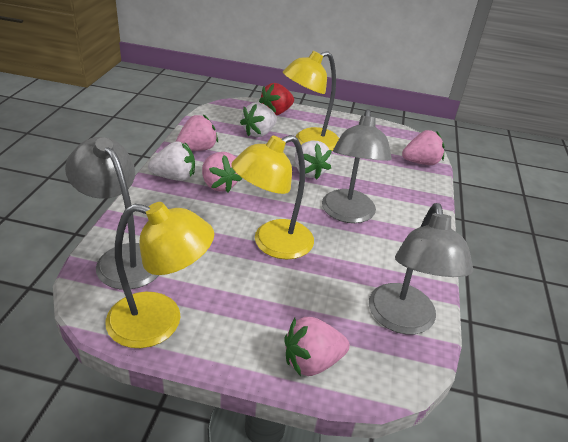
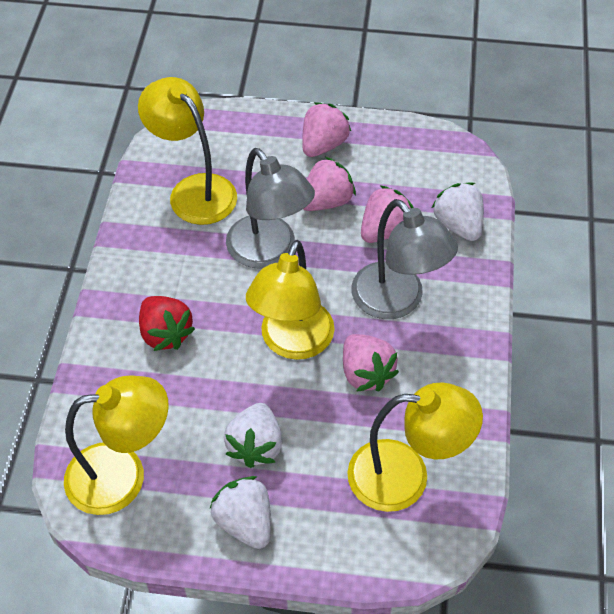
grey lamp: 3 -> 2
yellow lamp: 3 -> 4

